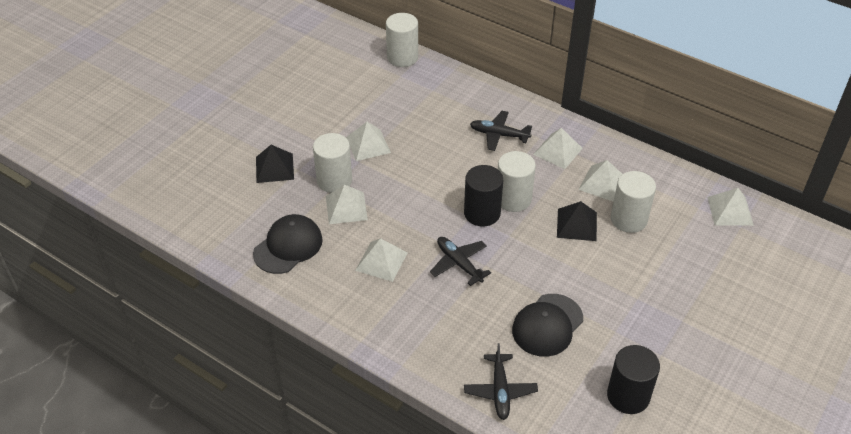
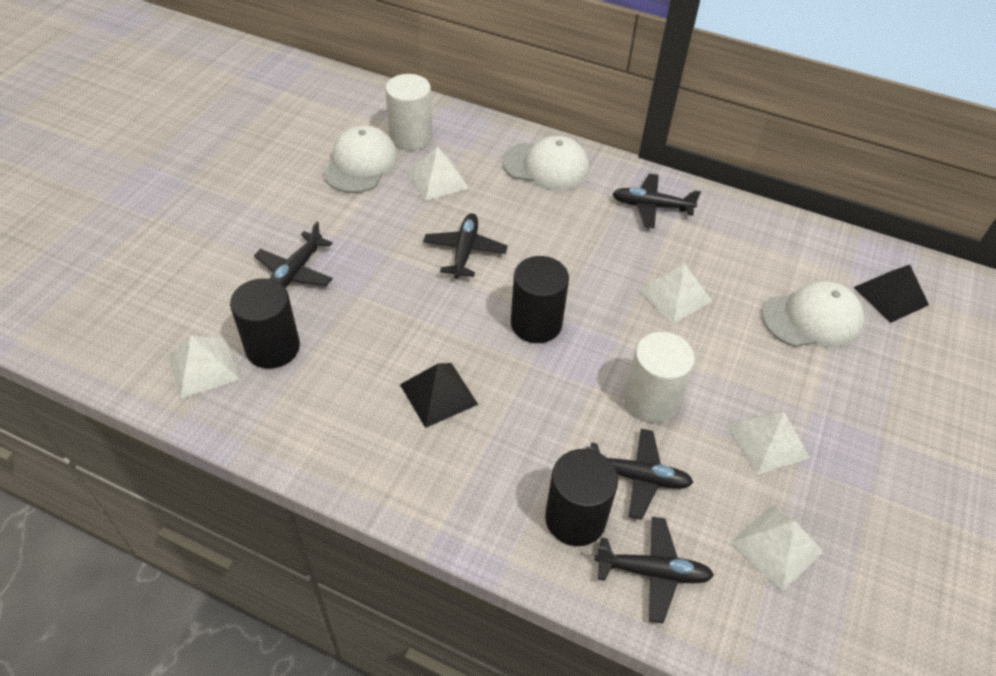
black cap: 2 -> 0
black cylinder: 2 -> 3
black plane: 3 -> 5
white cap: 0 -> 3
white cylinder: 4 -> 2
white pyramid: 6 -> 5

